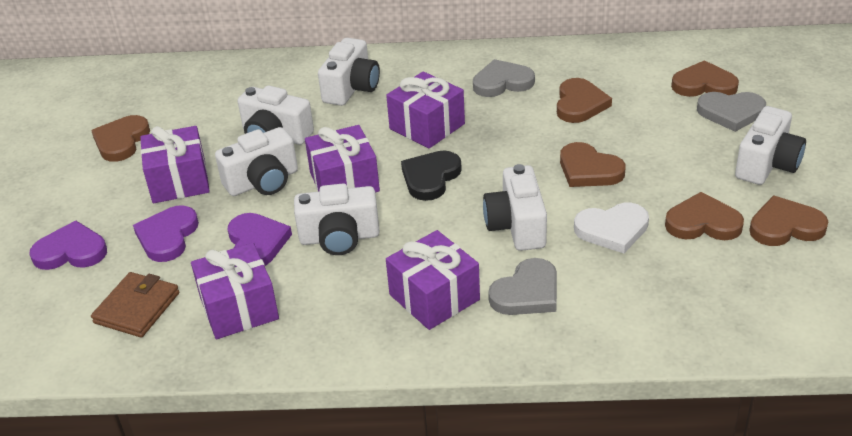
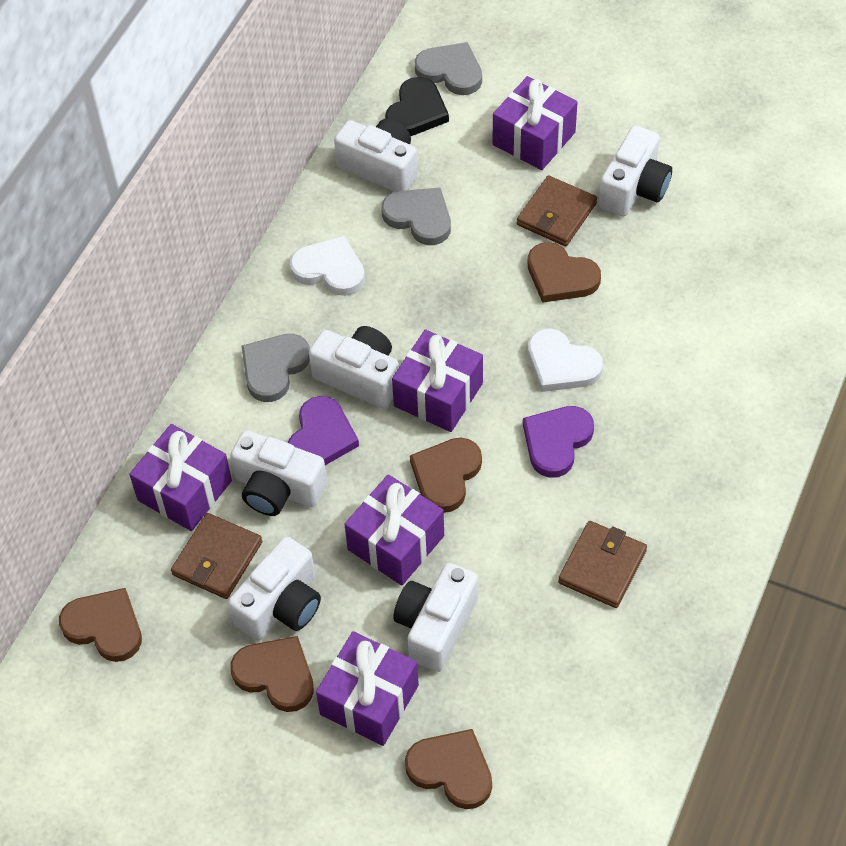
brown heart: 6 -> 5
brown wallet: 1 -> 3
purple heart: 3 -> 2
white heart: 1 -> 2

